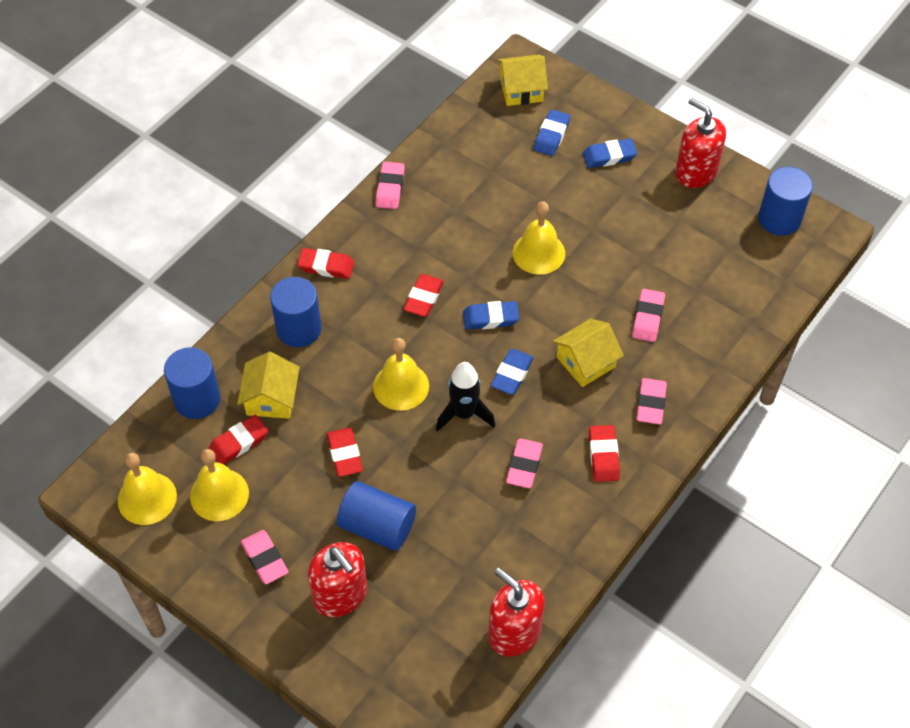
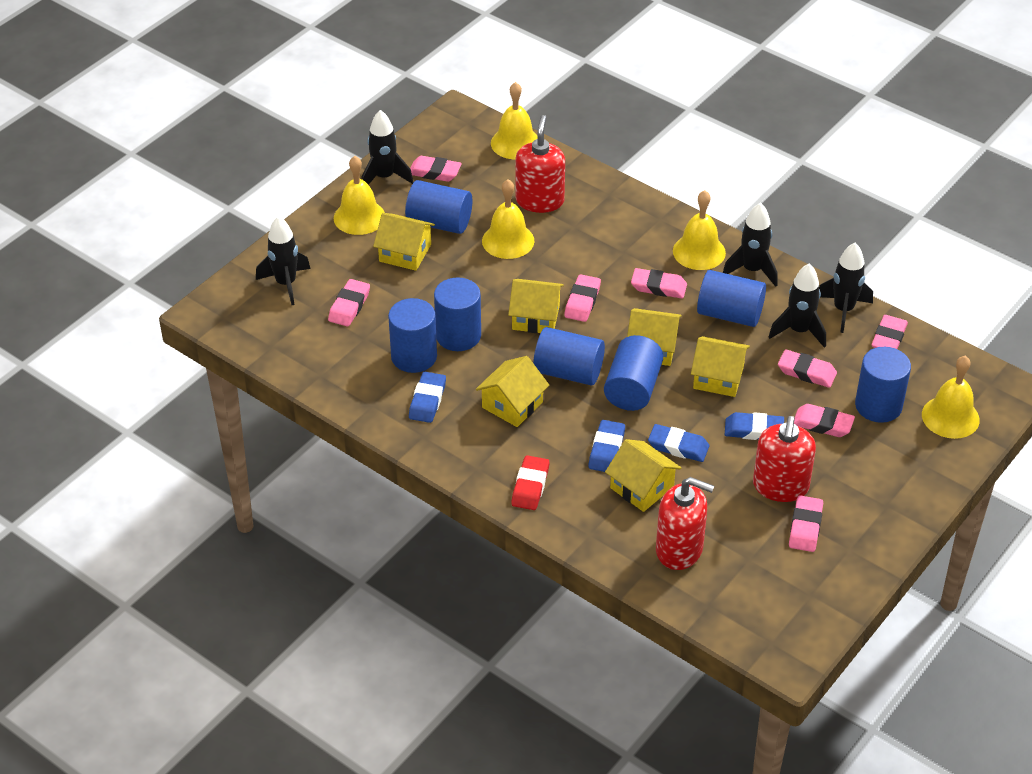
black rocket: 1 -> 5
blue cylinder: 4 -> 7
pink eraser: 5 -> 8
red eraser: 5 -> 1
yellow bell: 4 -> 5
yellow house: 3 -> 6

